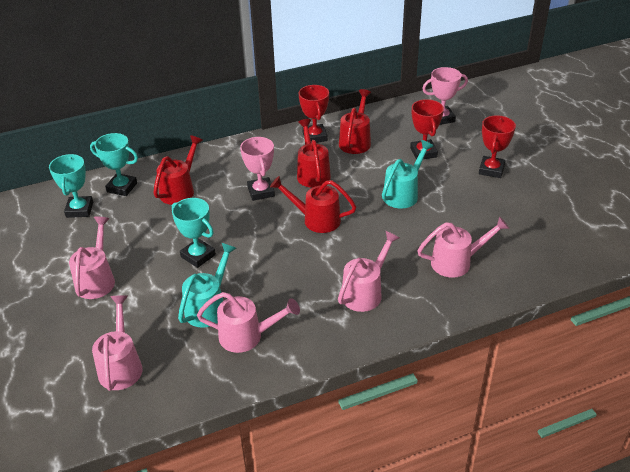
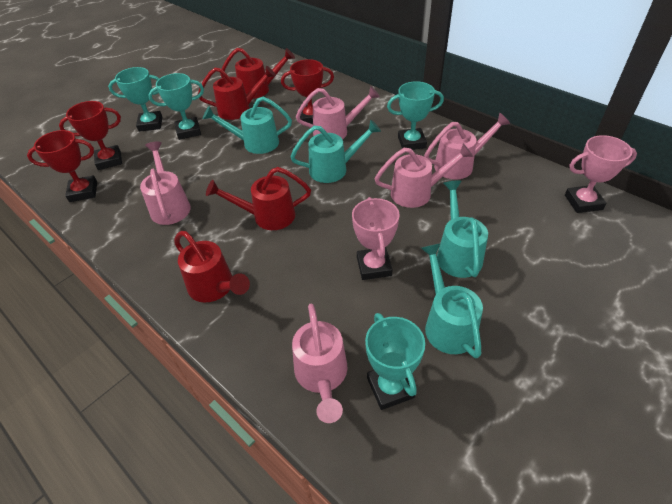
turquoise trophy: 3 -> 4
turquoise watering can: 2 -> 4

